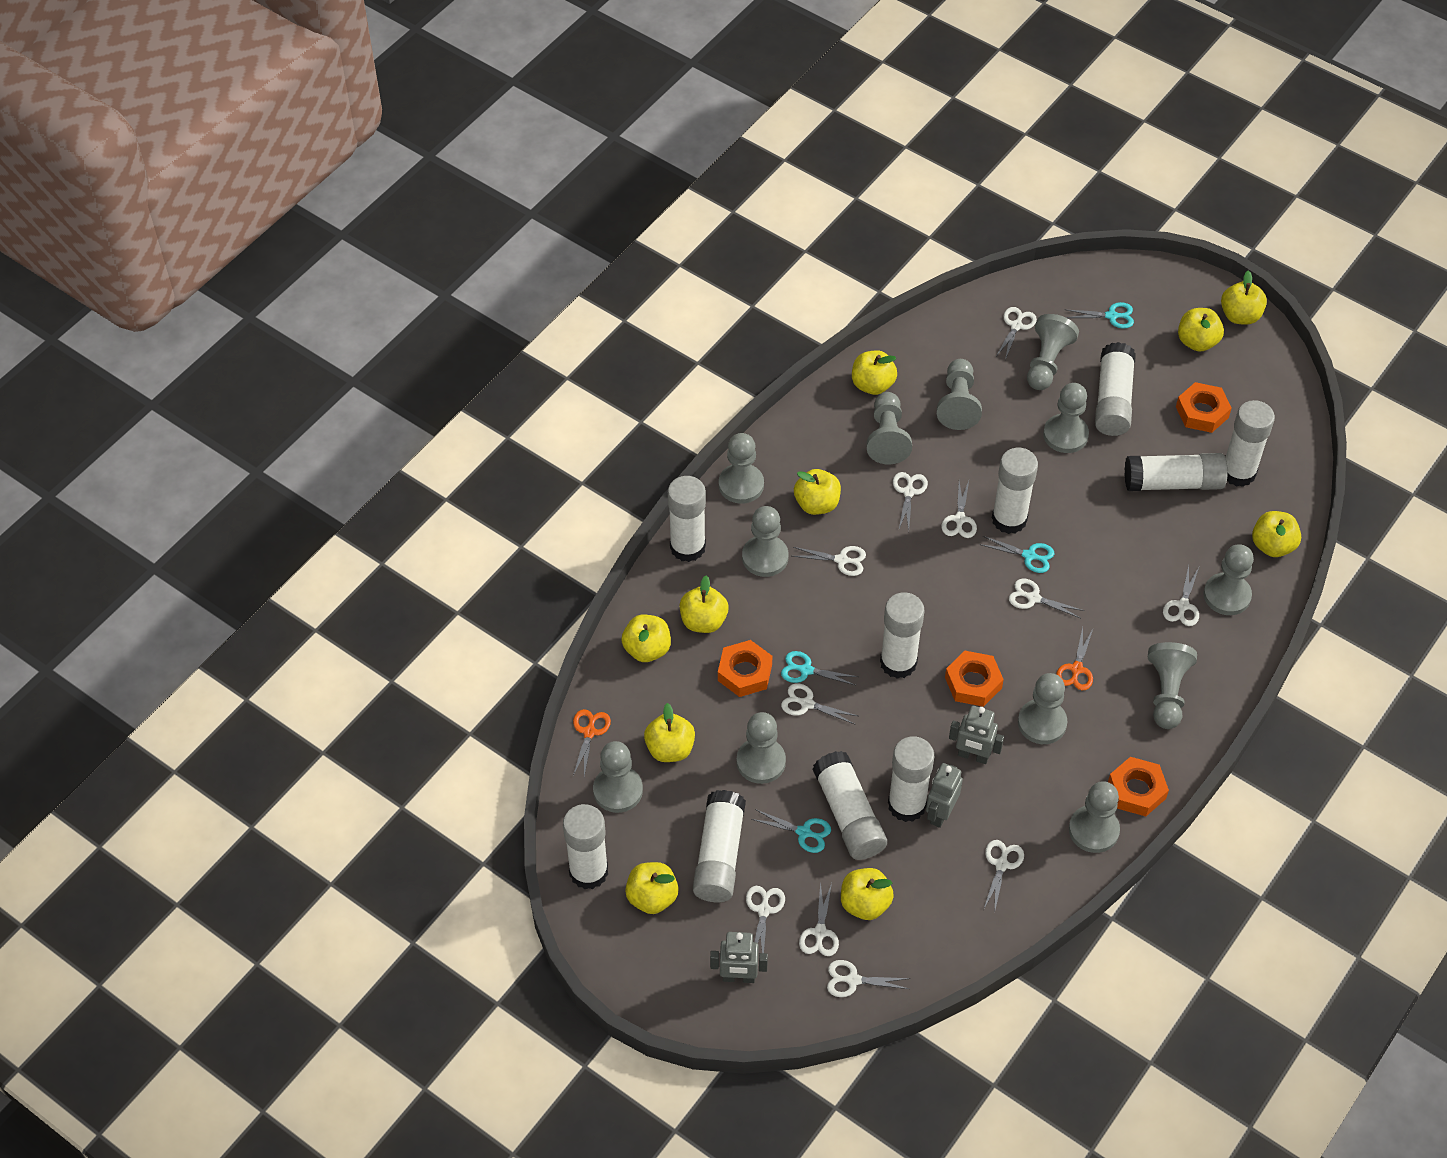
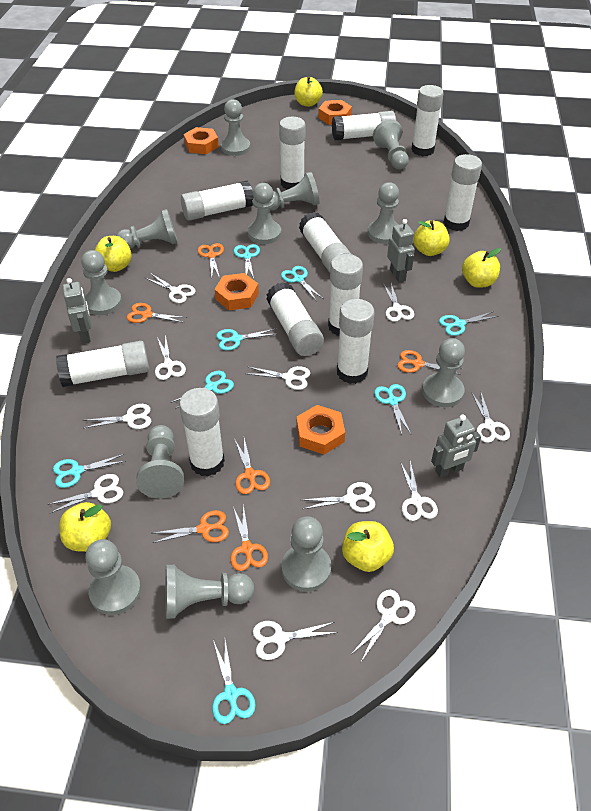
orange scissors: 2 -> 6
turquoise scissors: 4 -> 8
white glue stick: 10 -> 11
yellow apple: 10 -> 6

